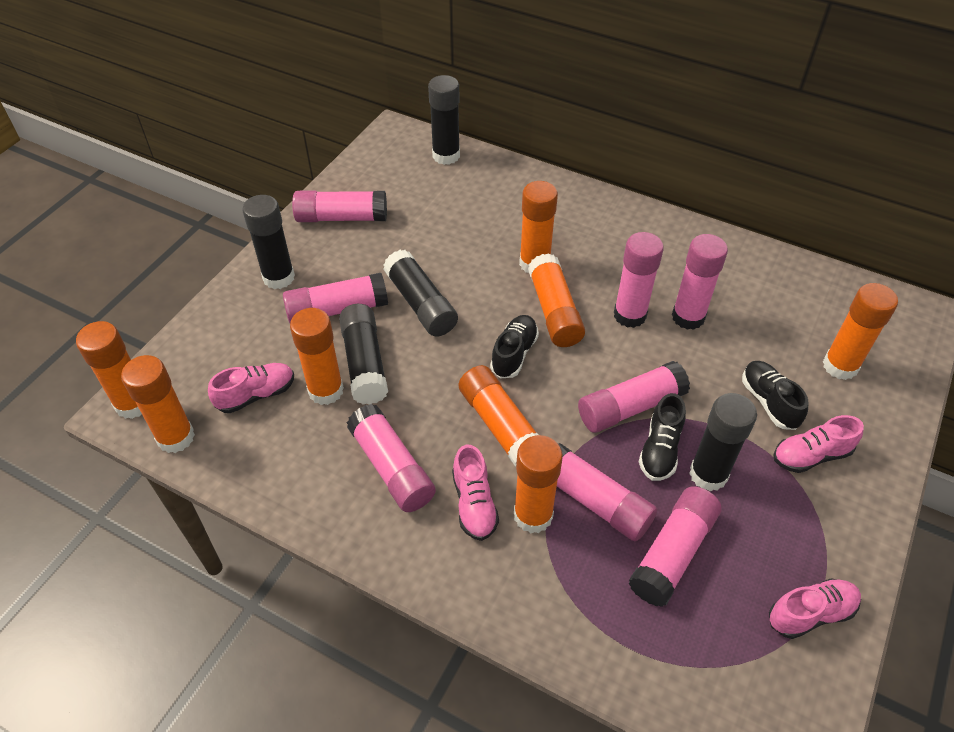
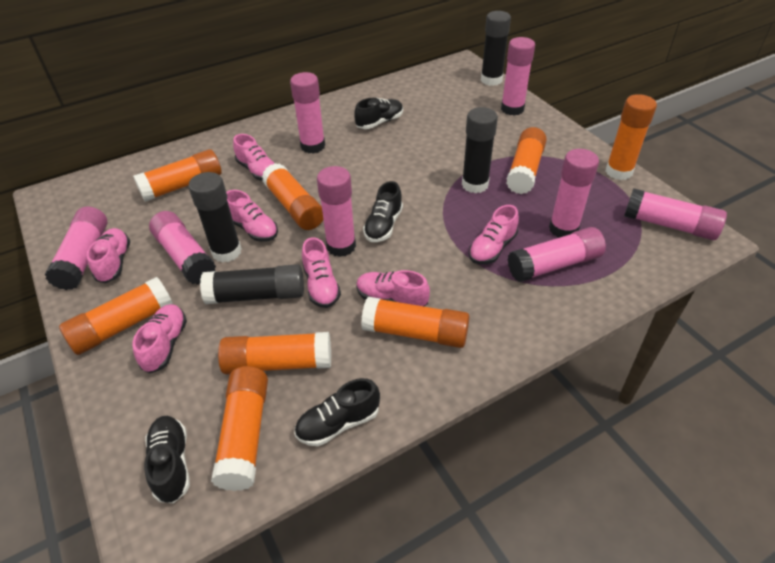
black glue stick: 5 -> 4
black shoe: 3 -> 4
pink shoe: 4 -> 7

